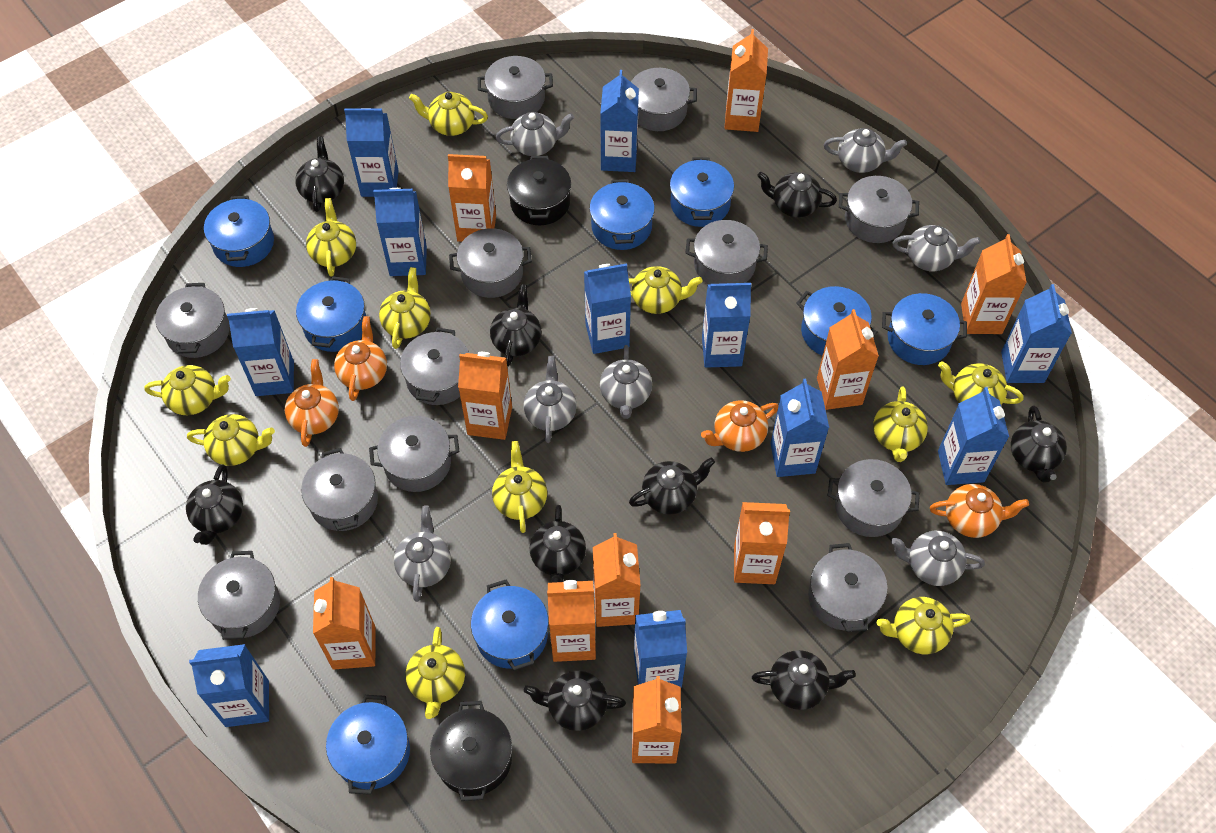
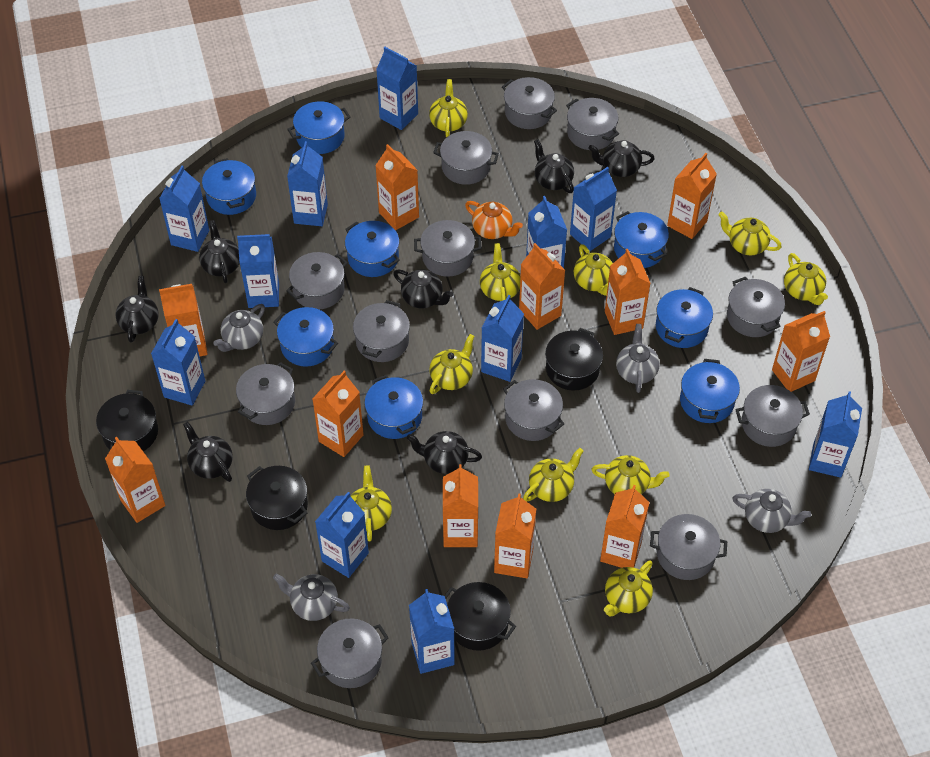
black pot: 2 -> 4
black teapot: 9 -> 7
grey teapot: 7 -> 4
orange carton: 10 -> 11
orange teapot: 4 -> 1
yellow teapot: 11 -> 10

